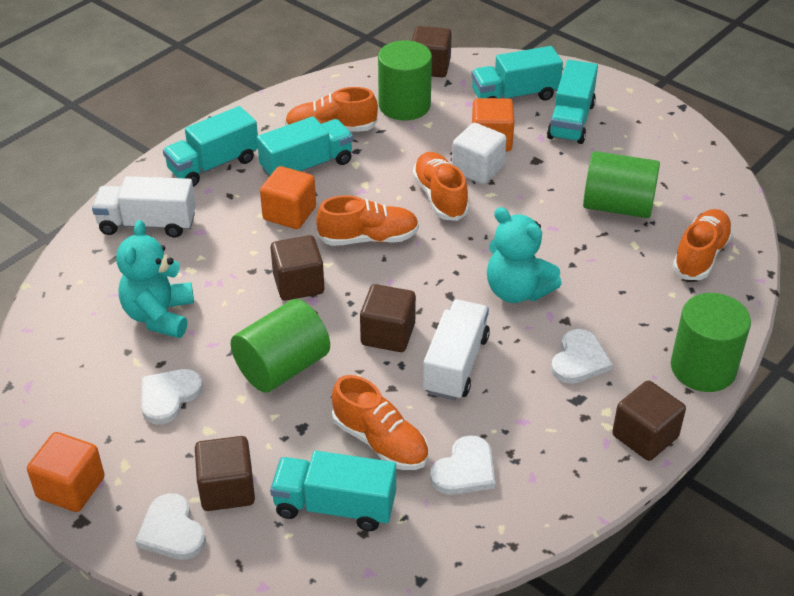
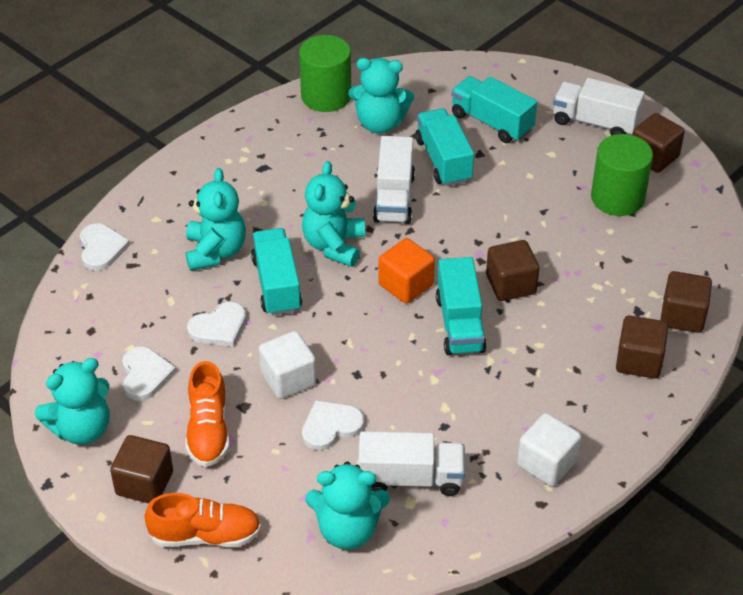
green cylinder: 4 -> 2
orange cube: 3 -> 1
orange shoe: 5 -> 2
turquoise teddy bear: 2 -> 5
turquoise truck: 5 -> 4
white cube: 1 -> 2
white truck: 2 -> 3

